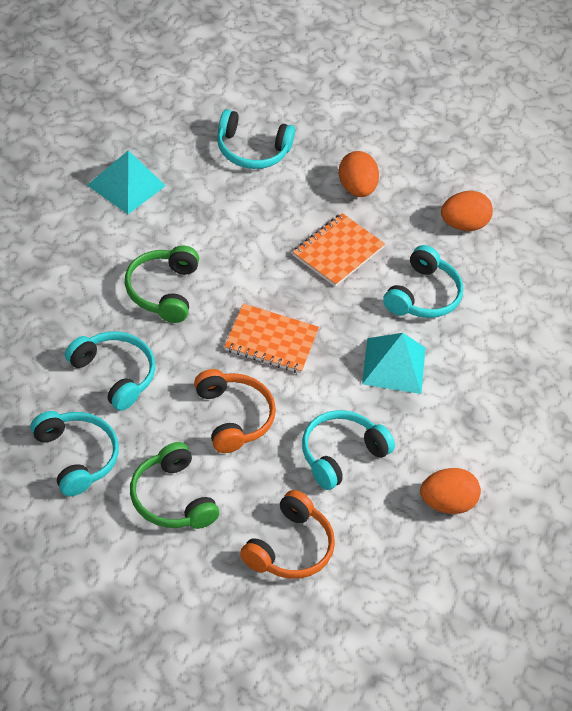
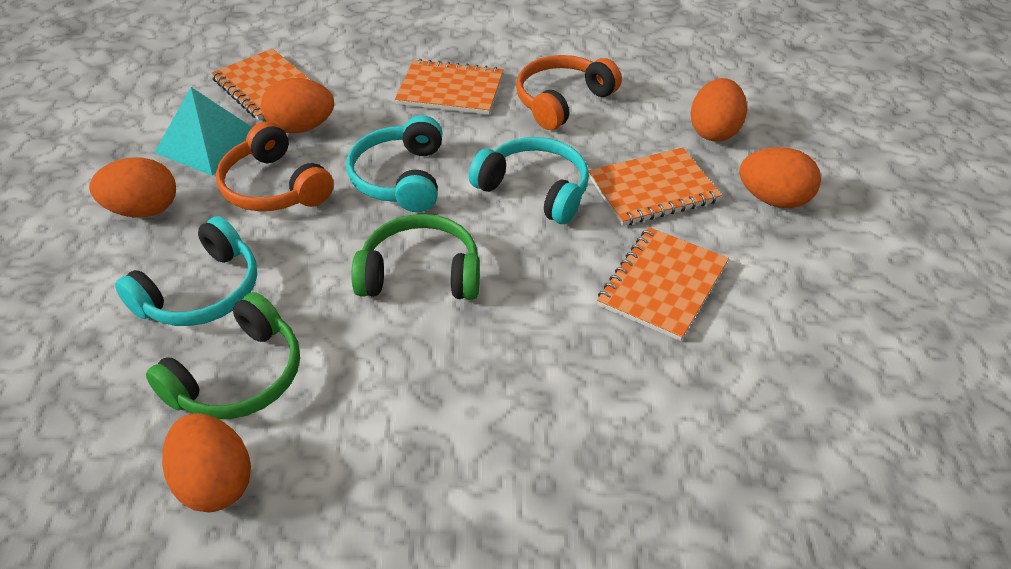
orange egg: 3 -> 5
orange notebook: 2 -> 4
turquoise headphones: 5 -> 3
turquoise pyramid: 2 -> 1

